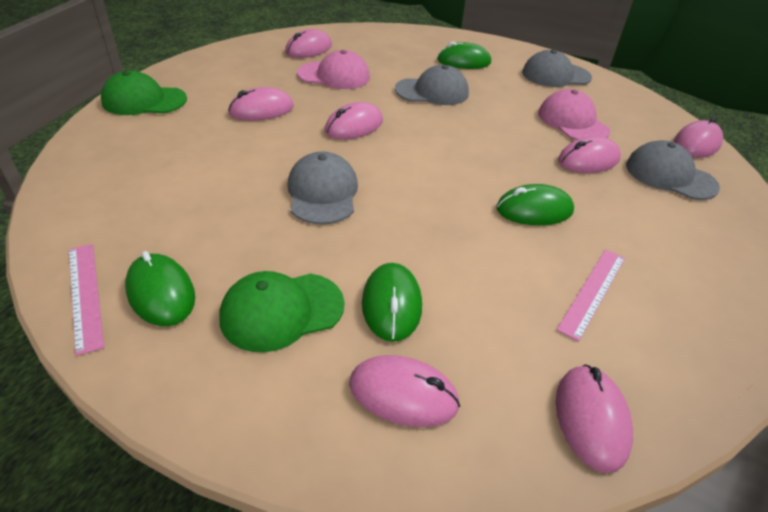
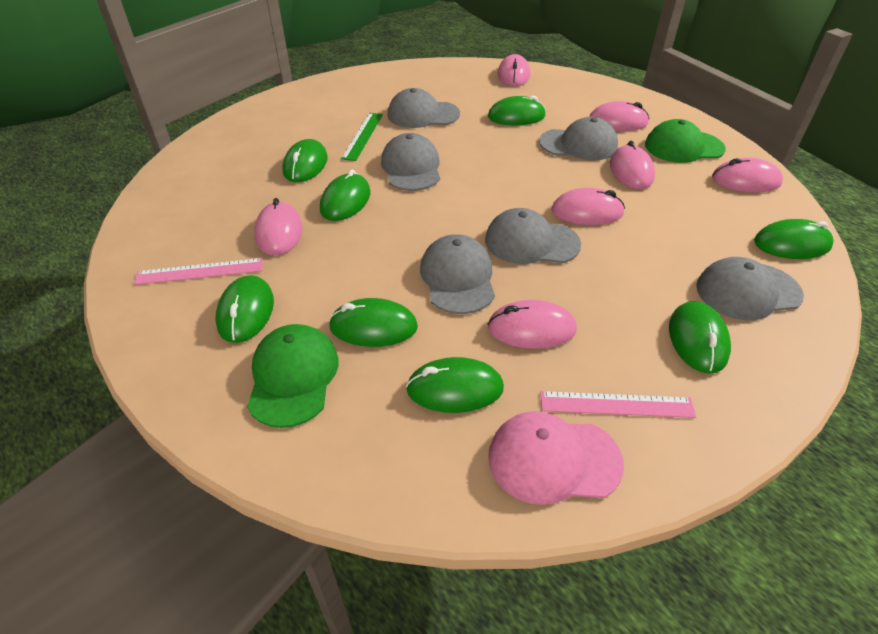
green mouse: 4 -> 8
green ruler: 0 -> 1
grey cap: 4 -> 6
pink cap: 2 -> 1

